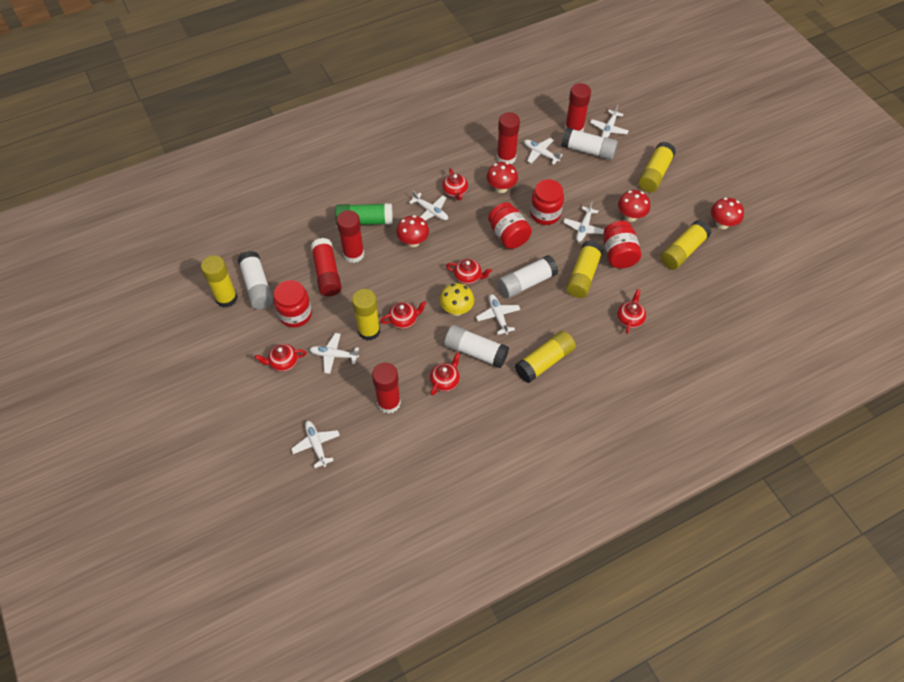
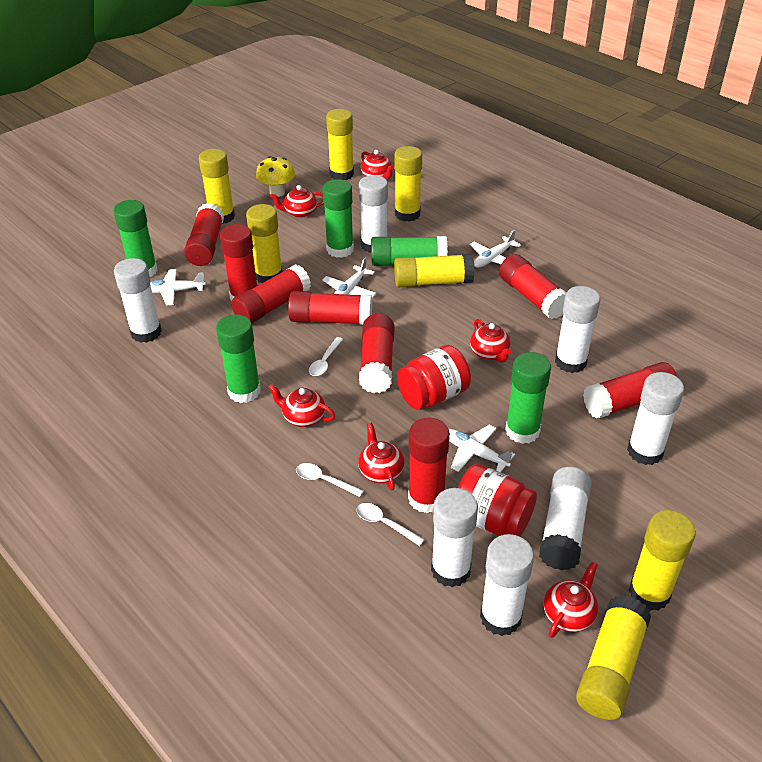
green glue stick: 1 -> 5
red glue stick: 5 -> 8
red jar: 4 -> 2
red mushroom: 4 -> 0
white glue stick: 4 -> 7
white plane: 7 -> 4
white spoon: 0 -> 3
yellow glue stick: 6 -> 7

